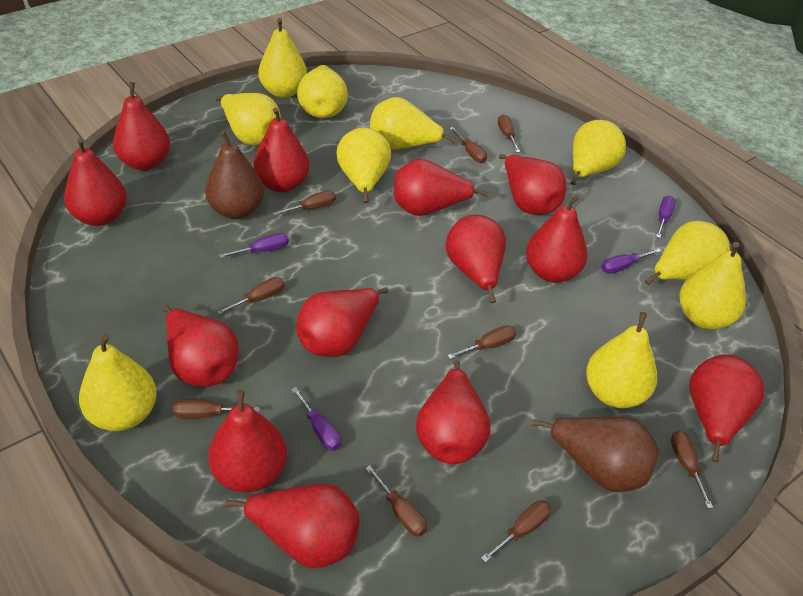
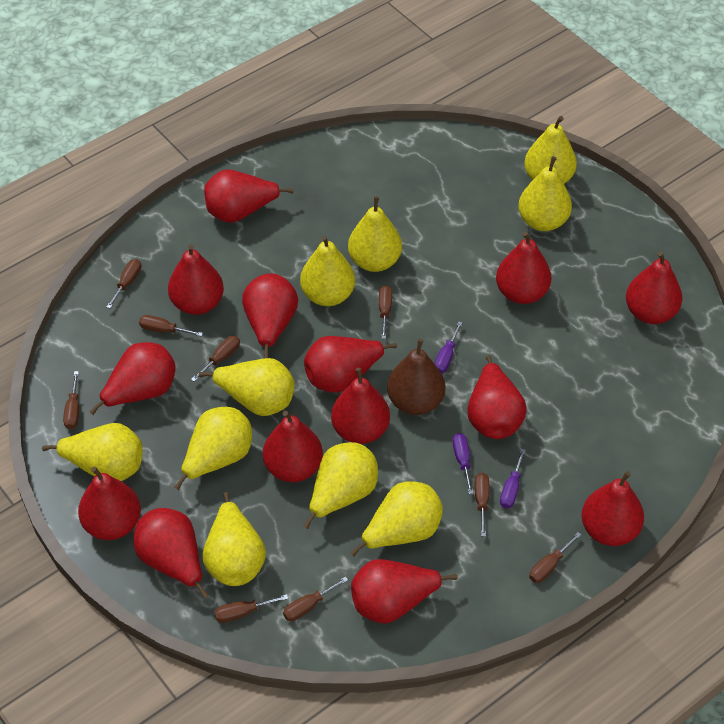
brown pear: 2 -> 1
purple screwdriver: 4 -> 3
red pear: 13 -> 14

